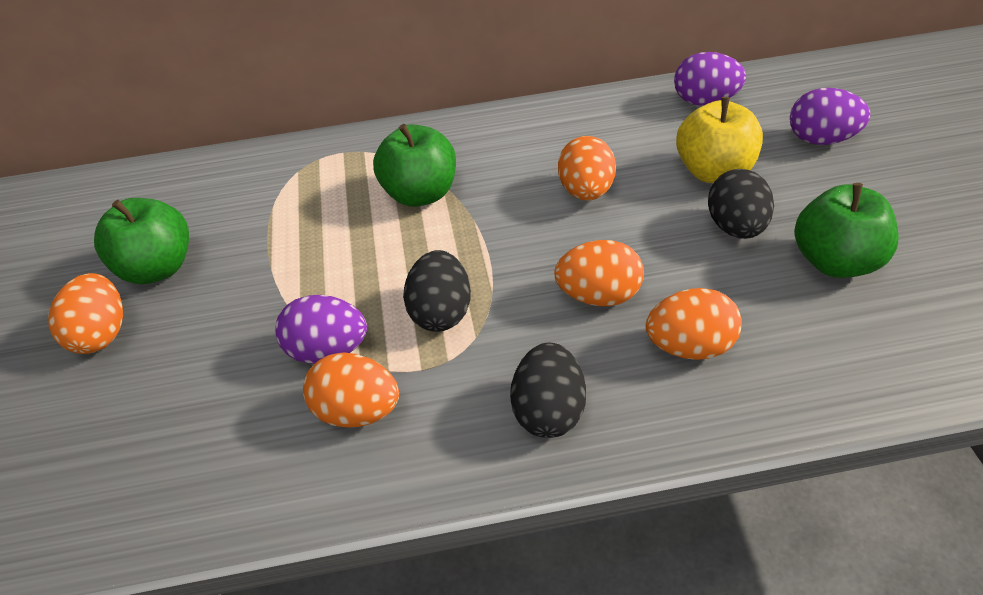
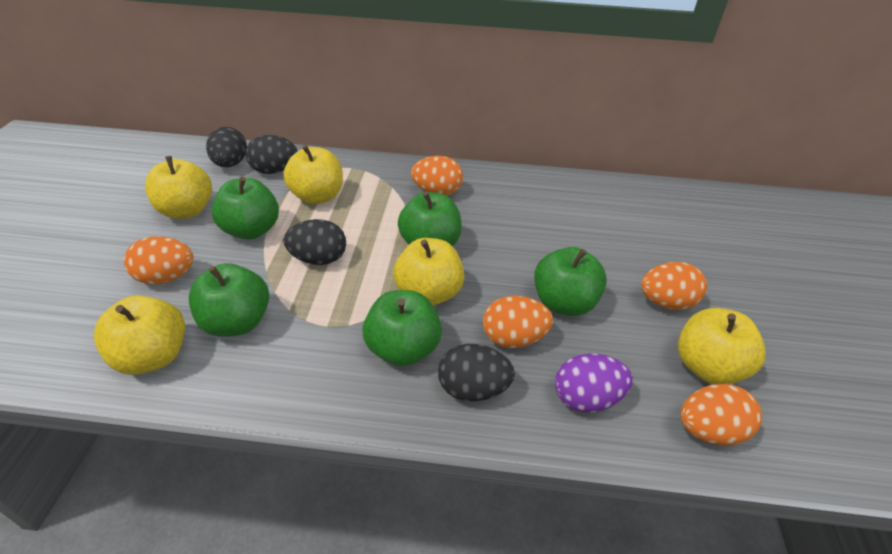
black egg: 3 -> 4
green apple: 3 -> 5
purple egg: 3 -> 1
yellow apple: 1 -> 5

